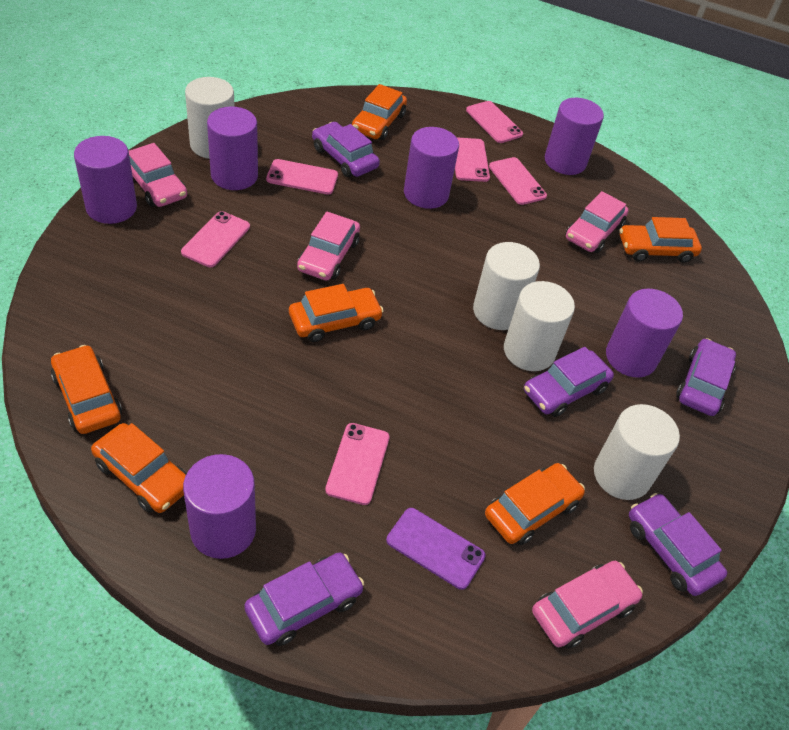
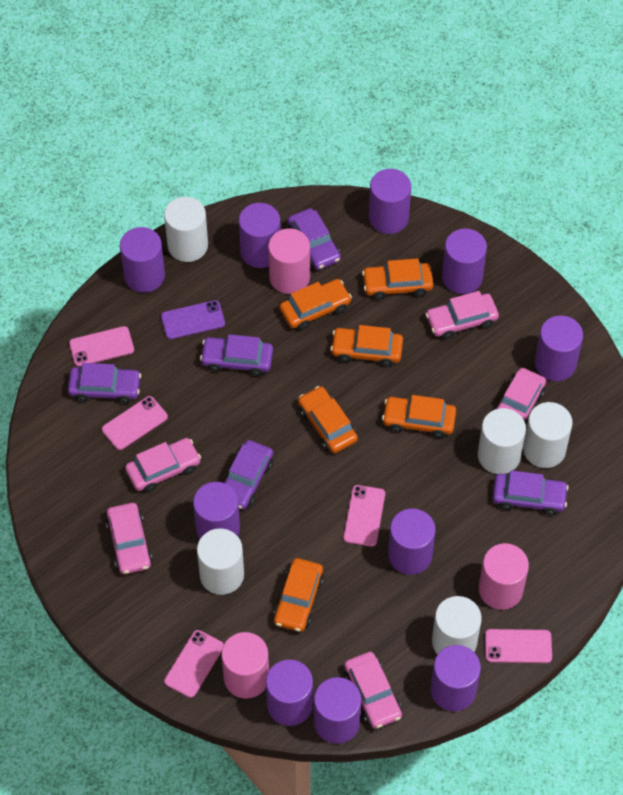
pink car: 4 -> 5
pink cylinder: 0 -> 3
pink phone: 6 -> 5
purple cylinder: 6 -> 10
white cylinder: 4 -> 5

